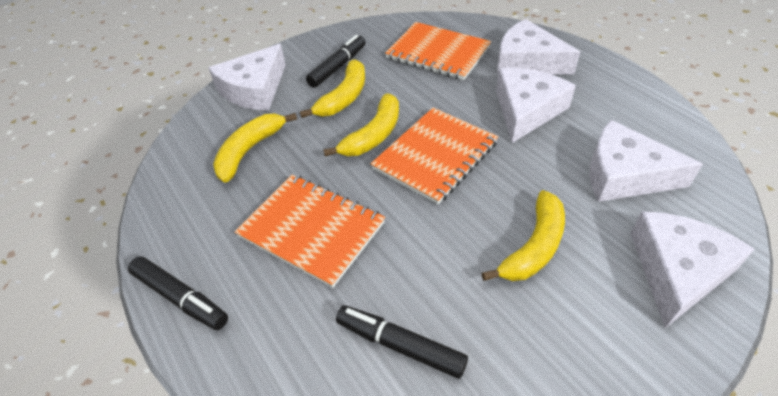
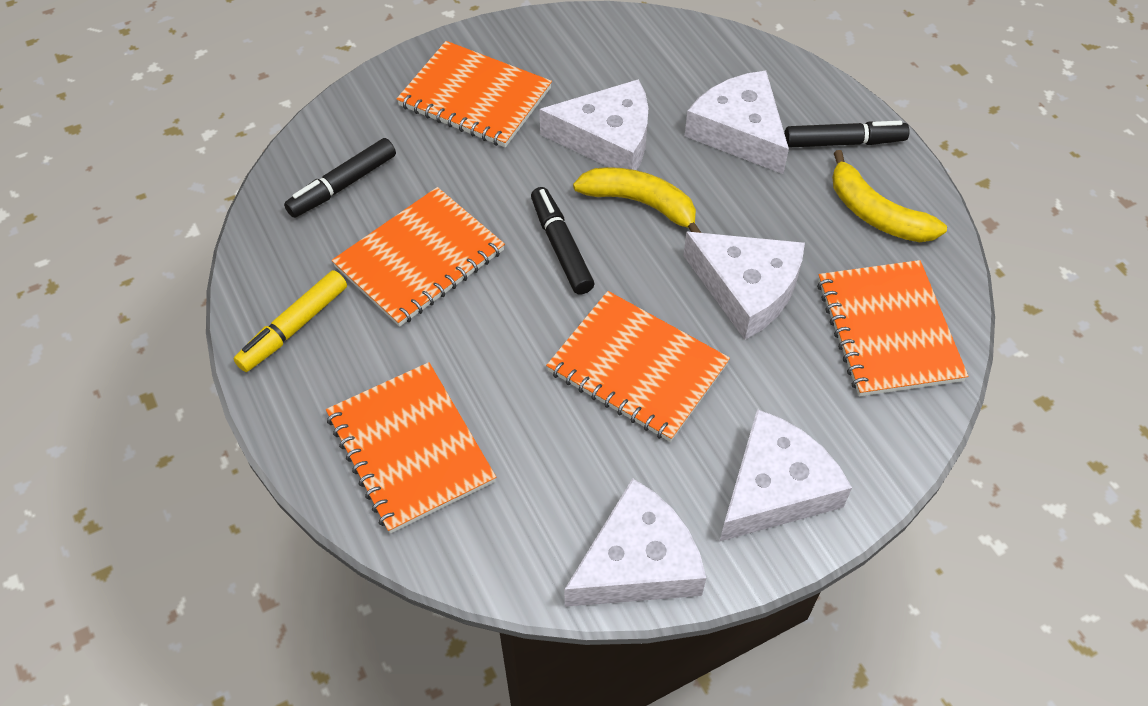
orange notebook: 3 -> 5
yellow banana: 4 -> 2
yellow marker: 0 -> 1

